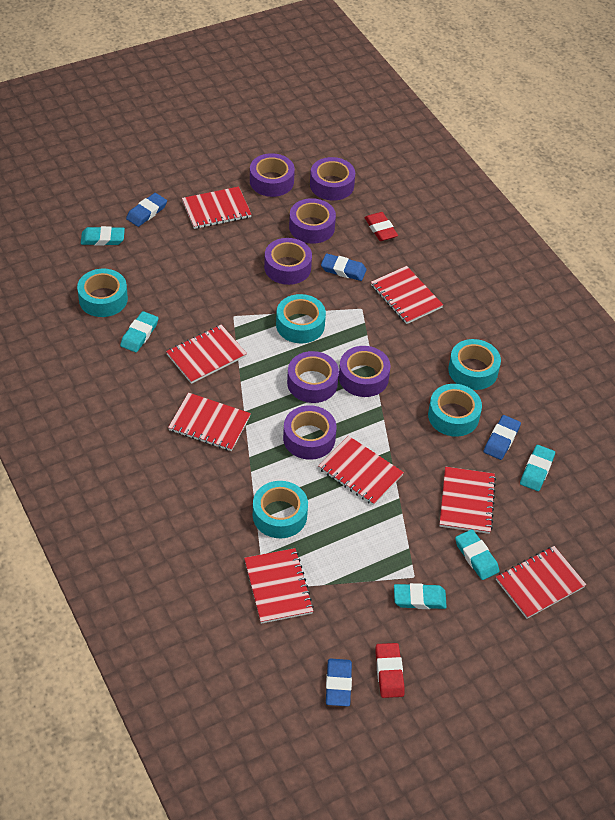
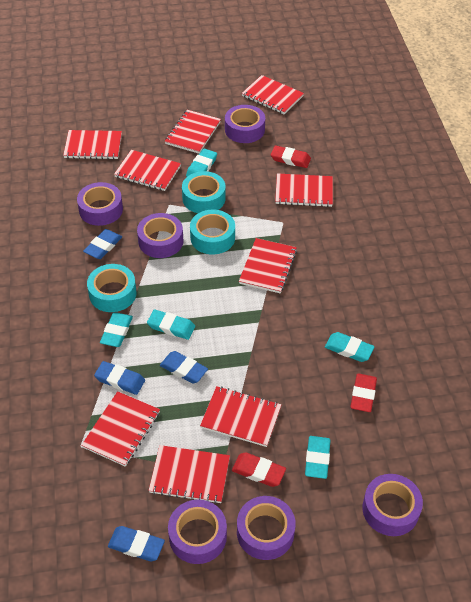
purple tape: 7 -> 6
red eraser: 2 -> 3
red notebook: 8 -> 9
turquoise tape: 5 -> 3

